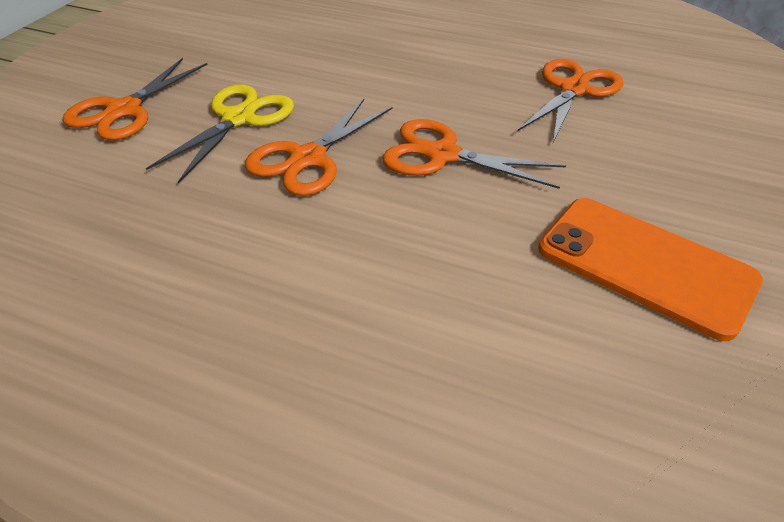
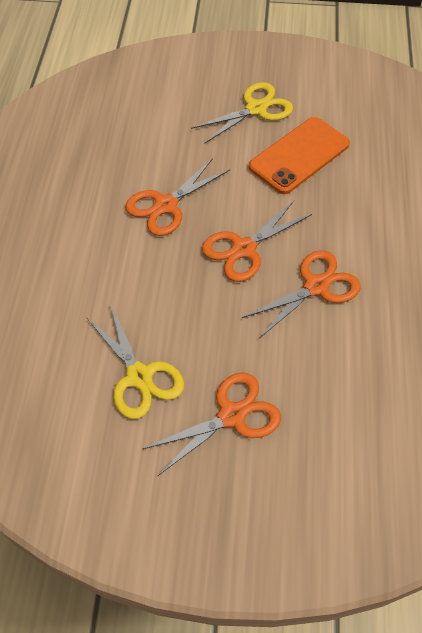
yellow scissors: 1 -> 2

